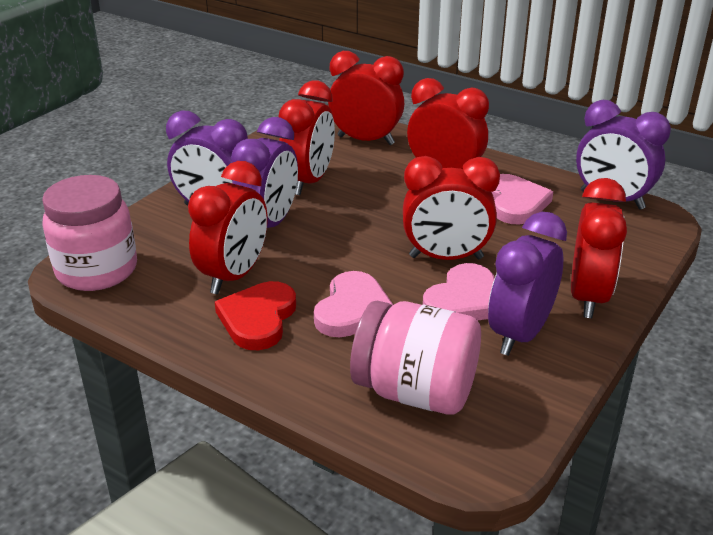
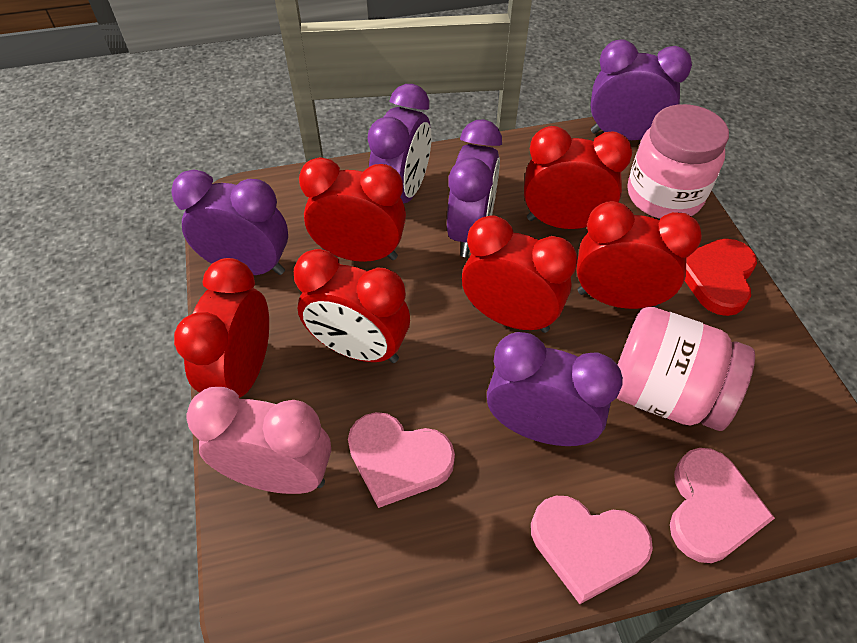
pink clock: 0 -> 1
purple clock: 4 -> 5

